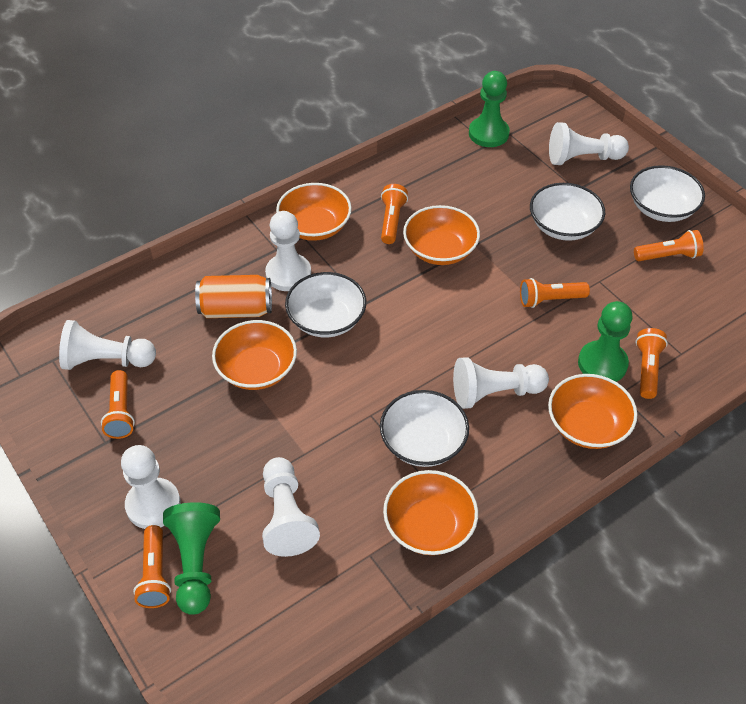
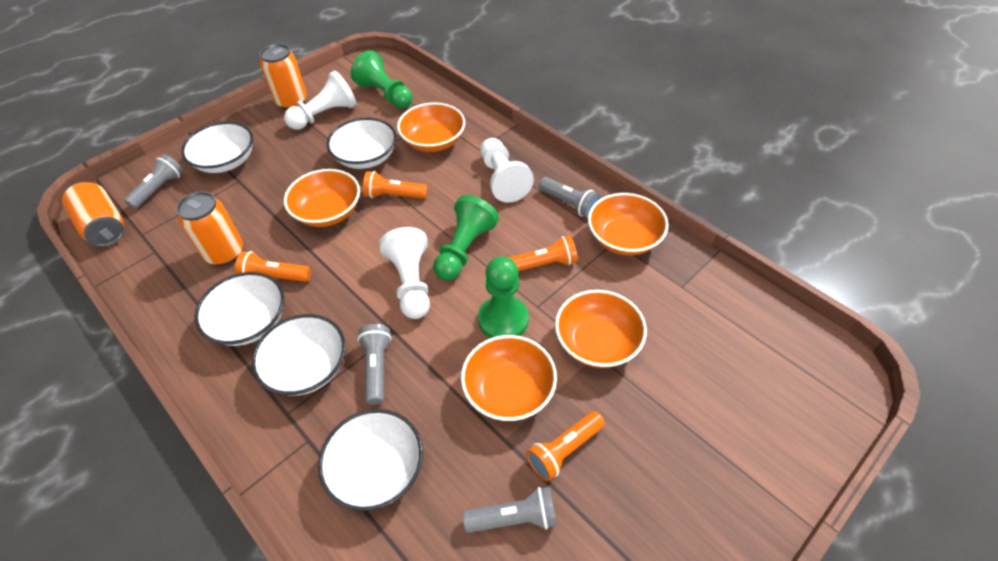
grey flashlight: 0 -> 4
orange can: 1 -> 3
orange flashlight: 6 -> 4
white bowl: 4 -> 5
white pawn: 6 -> 3

